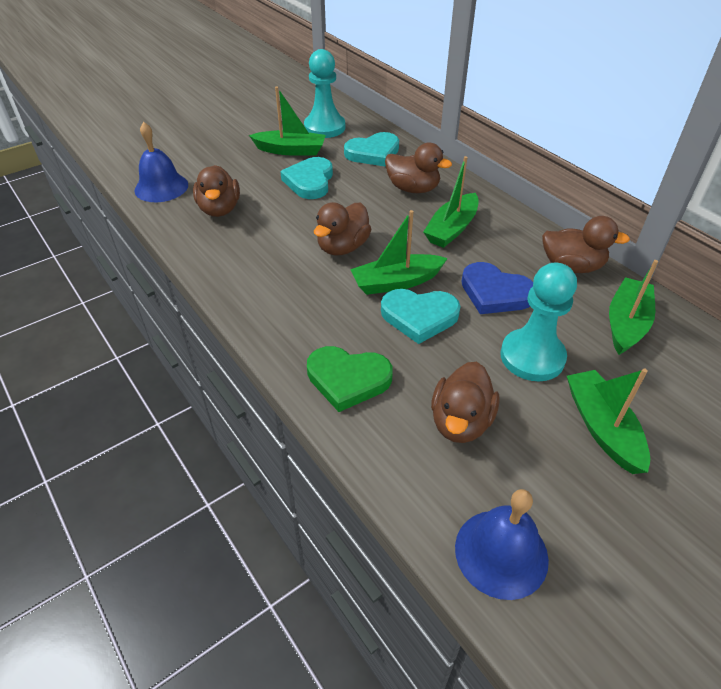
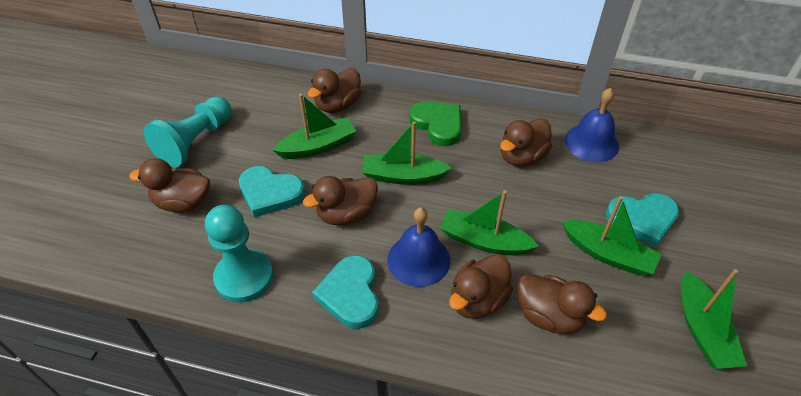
blue heart: 1 -> 0
brown duck: 5 -> 6

